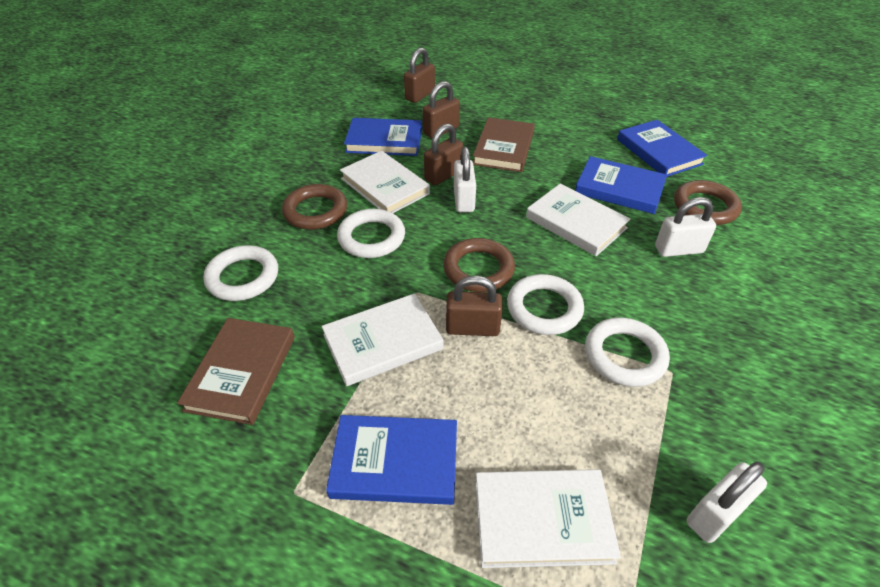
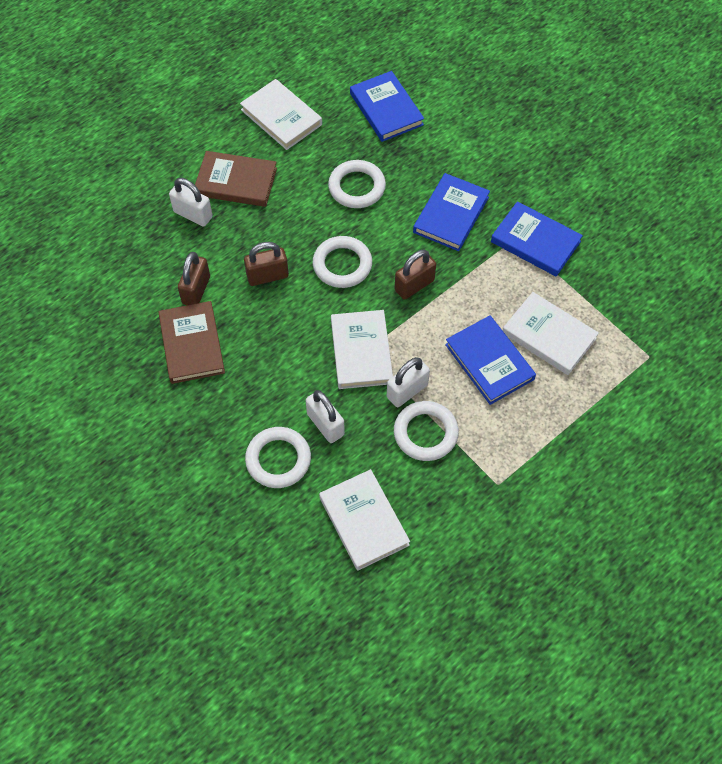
brown padlock: 4 -> 3
brown ring: 3 -> 0

